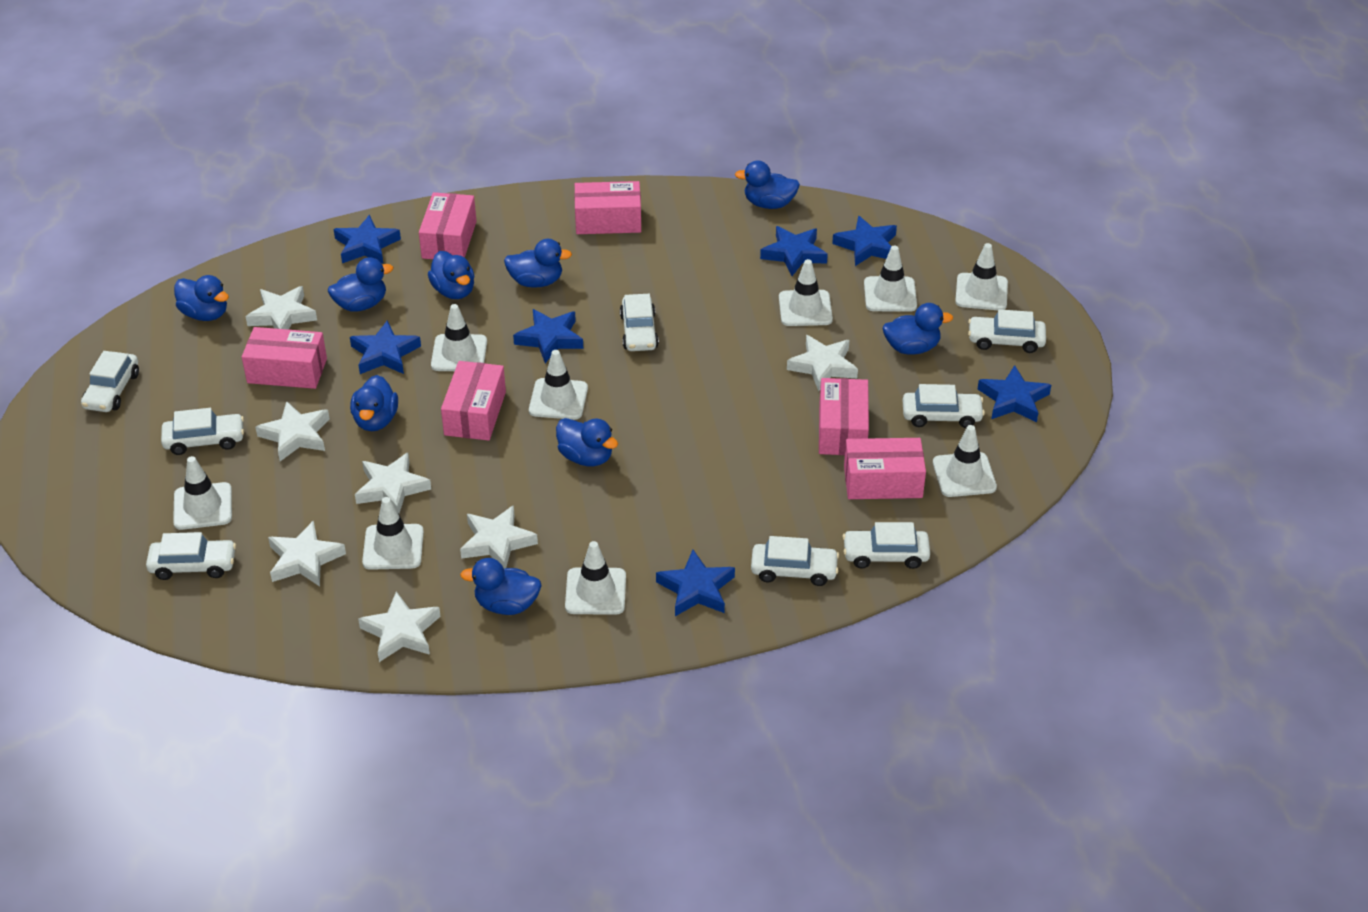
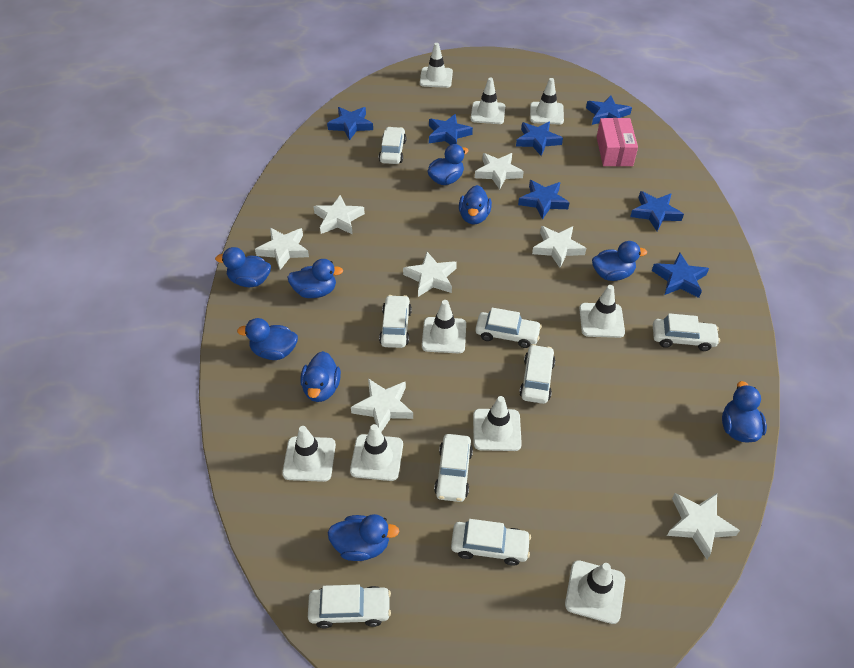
pink box: 6 -> 1

